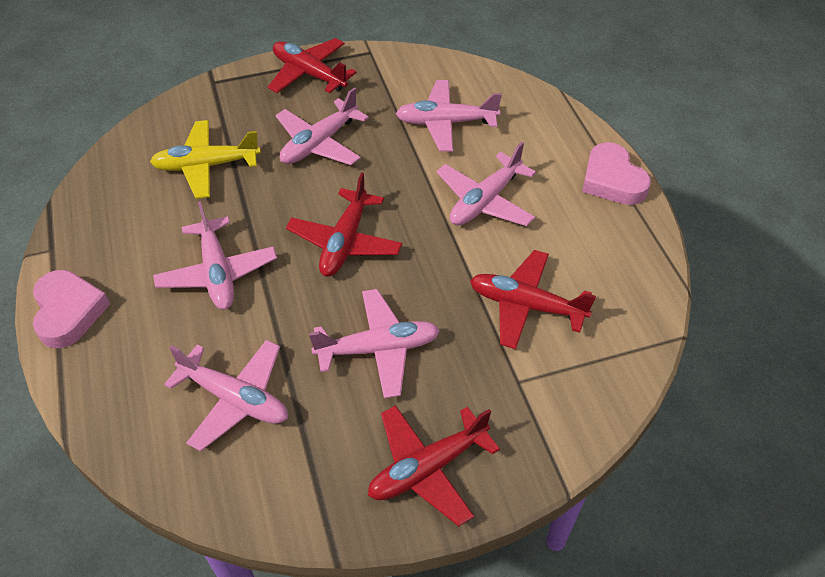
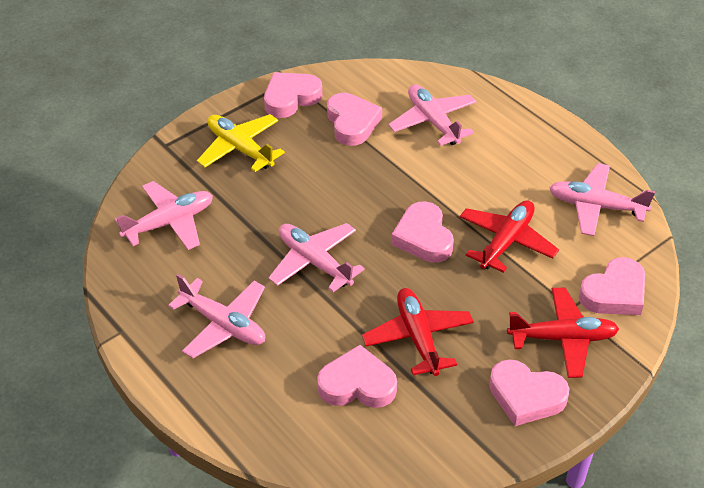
pink heart: 2 -> 6
pink plane: 6 -> 5
red plane: 4 -> 3

